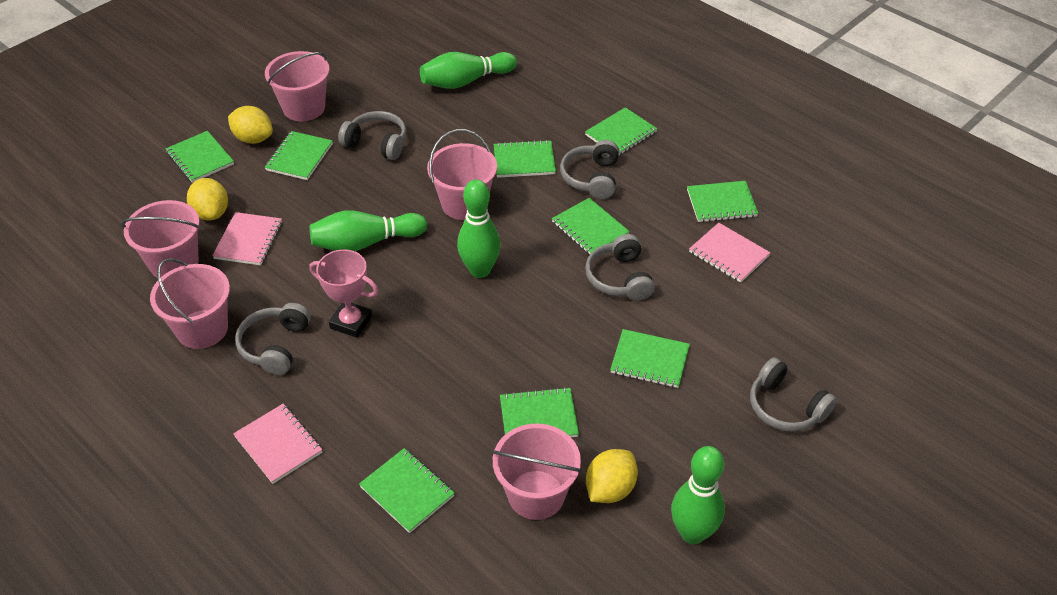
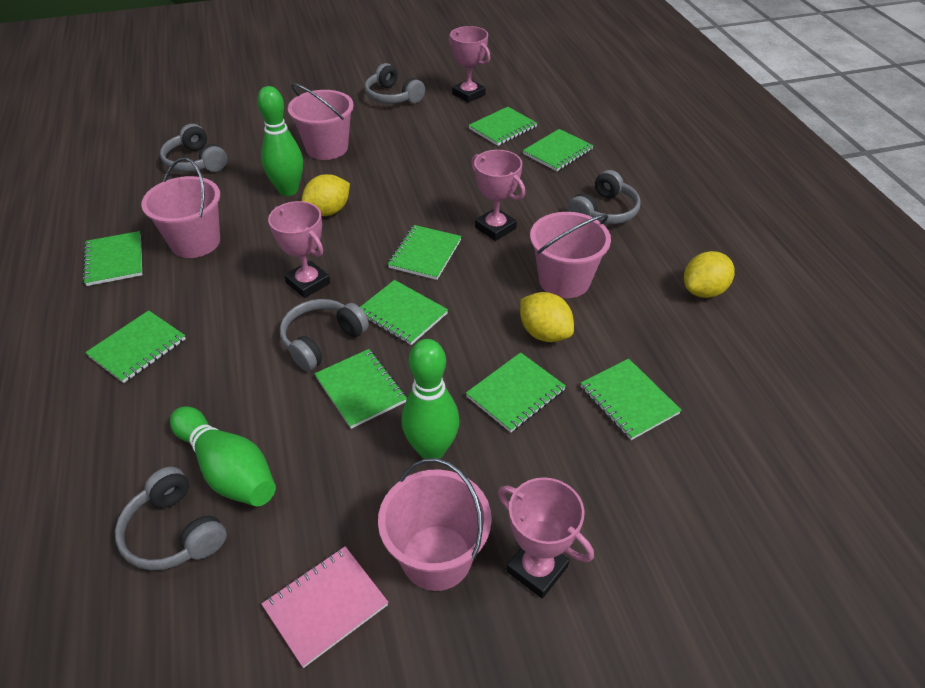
green bowling pin: 4 -> 3
pink bucket: 5 -> 4
pink notebook: 3 -> 1
pink trophy: 1 -> 4

